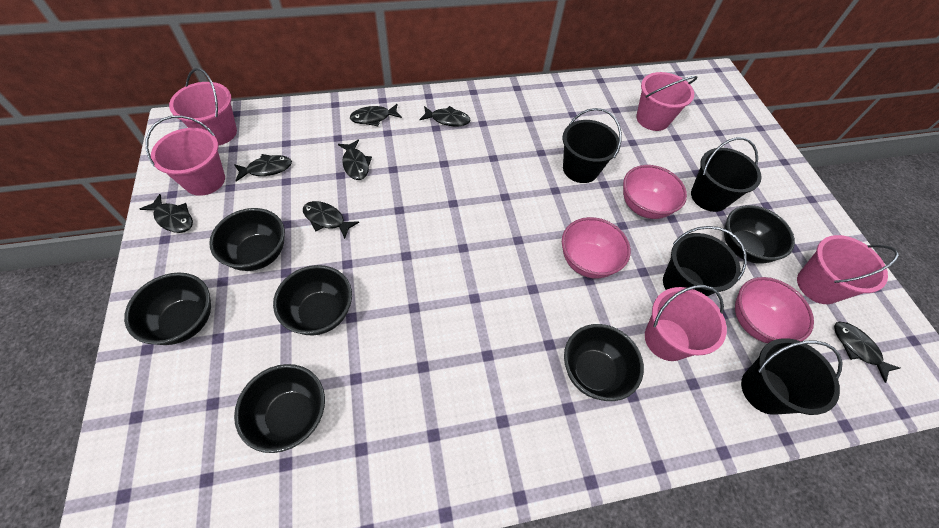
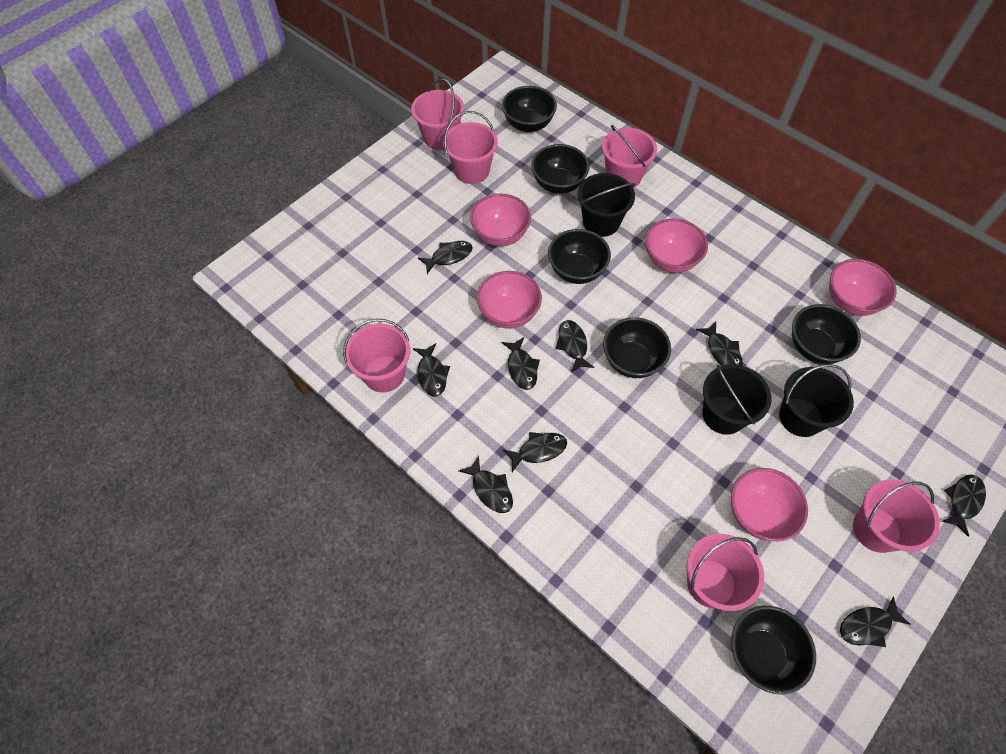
black bucket: 4 -> 3
black fish: 7 -> 9
pink bowl: 3 -> 5
pink bucket: 5 -> 6

